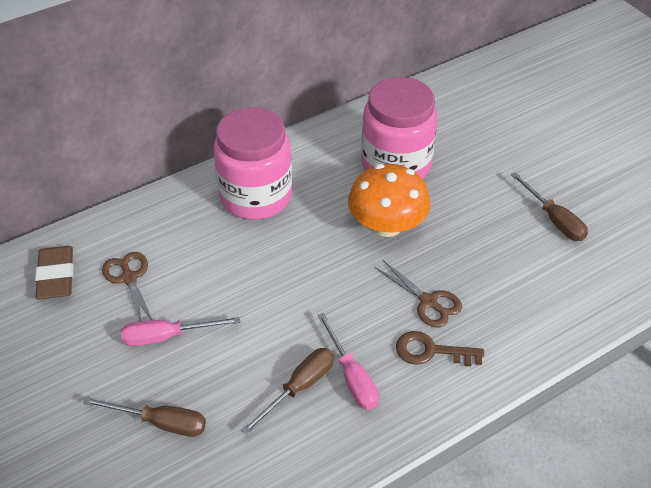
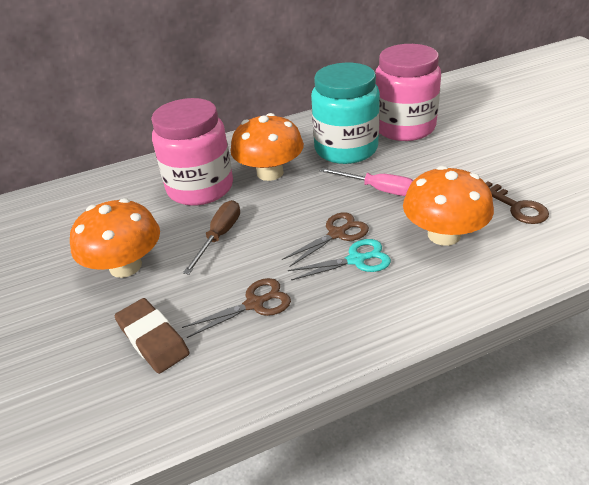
brown screwdriver: 3 -> 1
orange mushroom: 1 -> 3
pink screwdriver: 2 -> 1
turquoise jar: 0 -> 1
turquoise scissors: 0 -> 1

